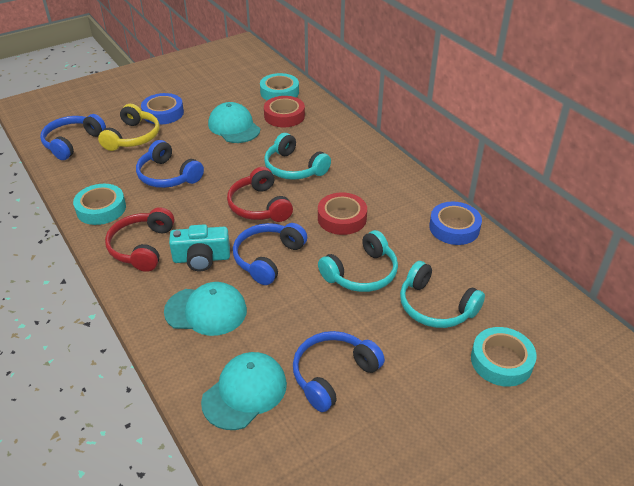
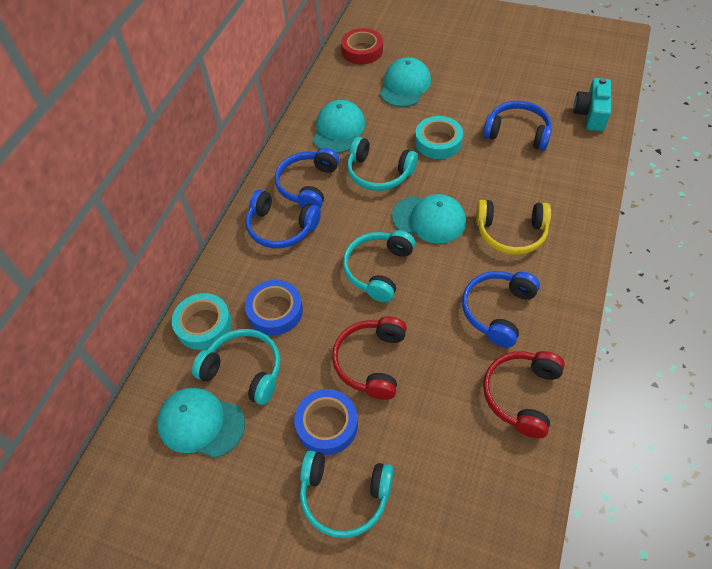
red tape: 2 -> 1
turquoise cap: 3 -> 4
turquoise headphones: 3 -> 4
turquoise tape: 3 -> 2

